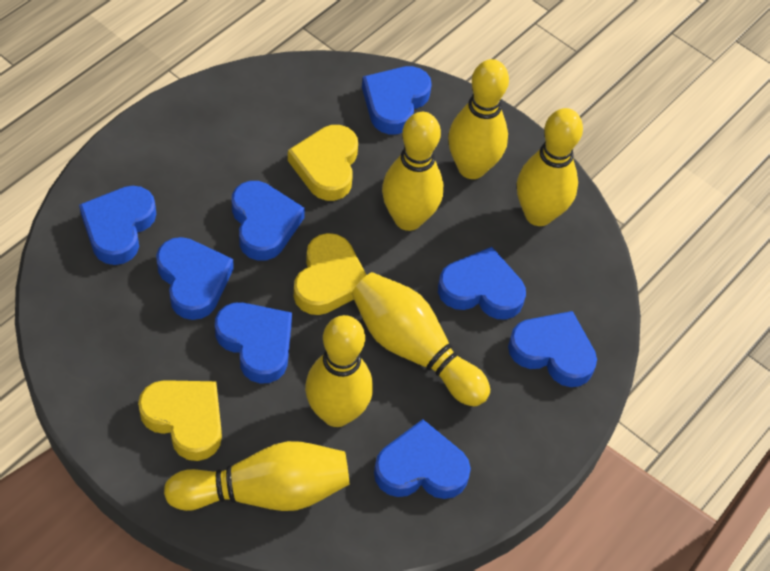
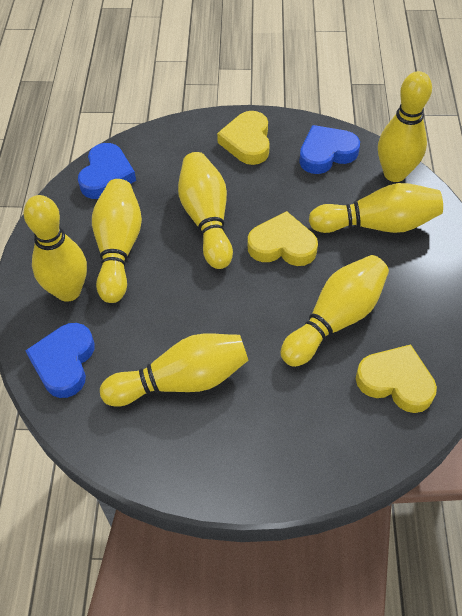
blue heart: 8 -> 3
yellow bowling pin: 6 -> 7

